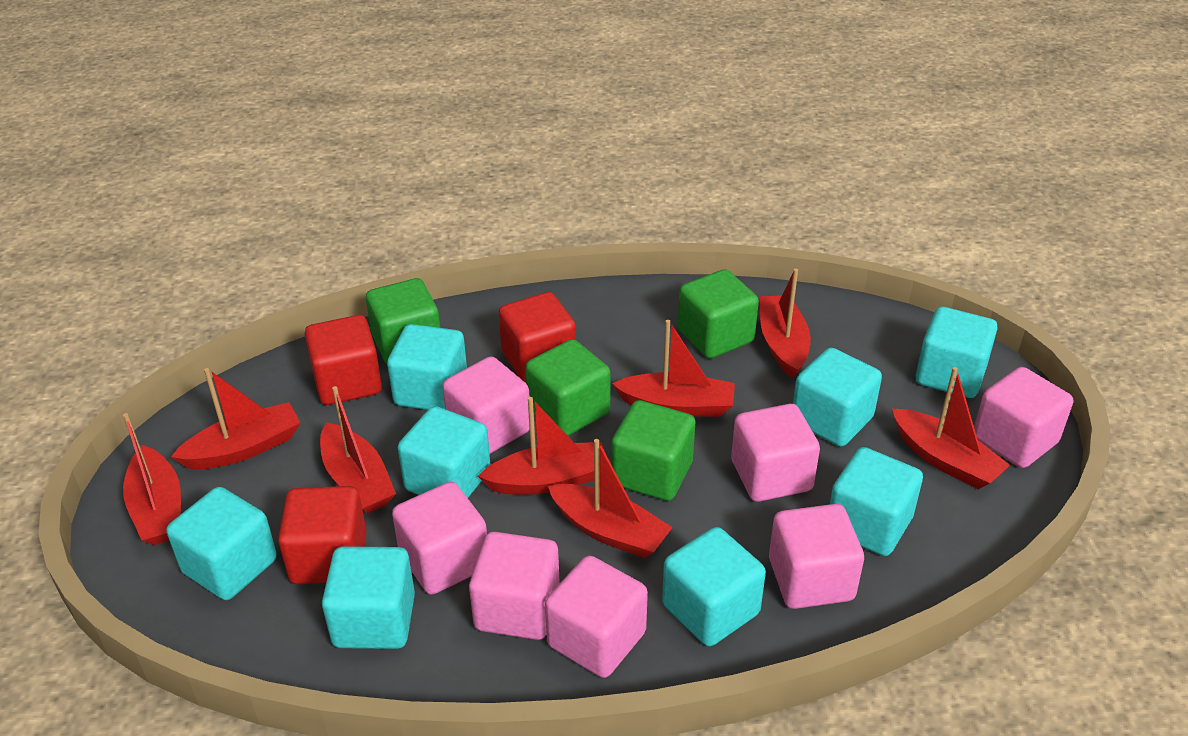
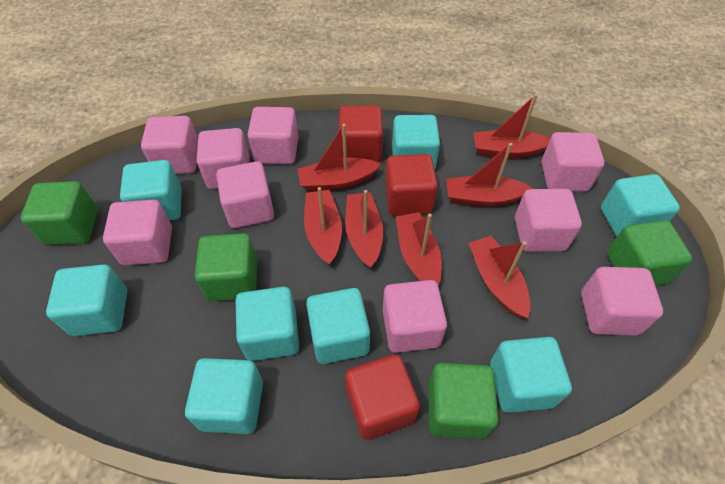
pink cube: 7 -> 9
red boat: 8 -> 7

